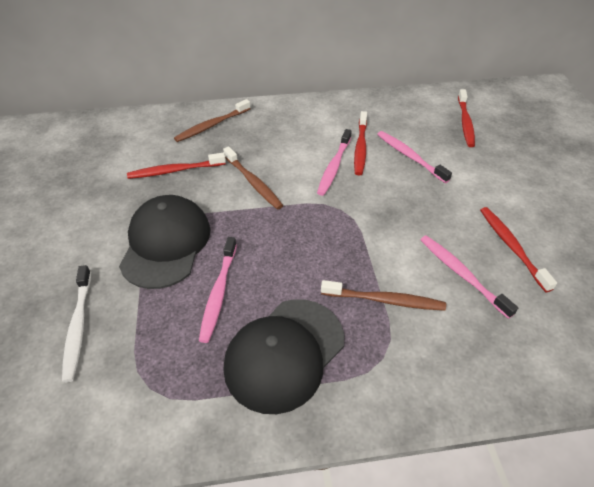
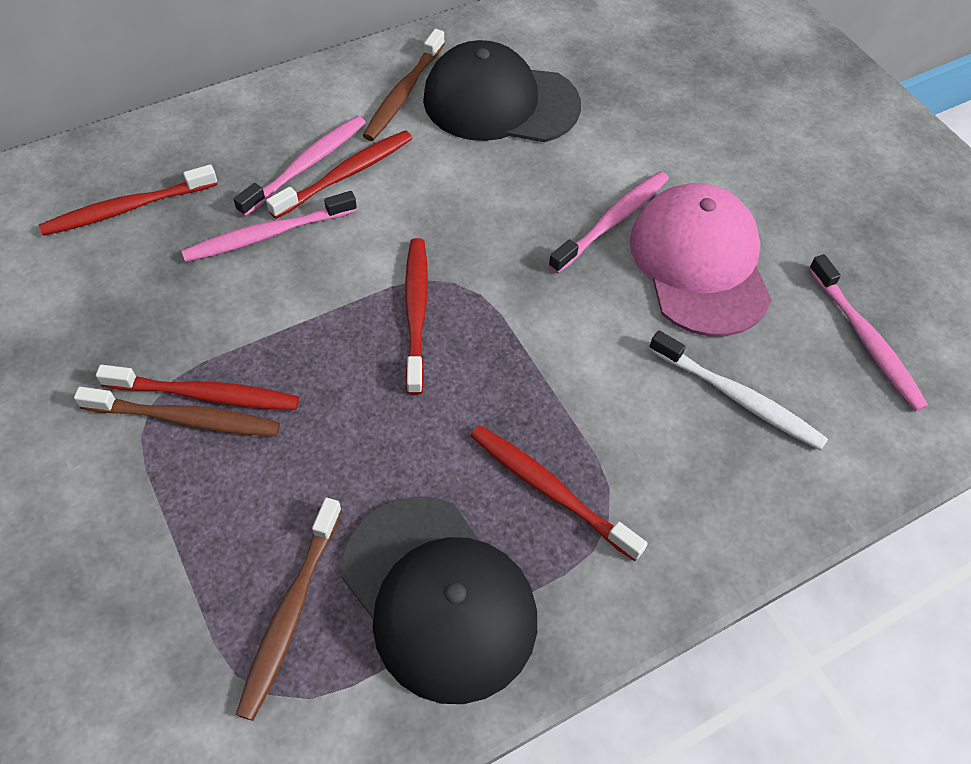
pink cap: 0 -> 1
red toothbrush: 4 -> 5

